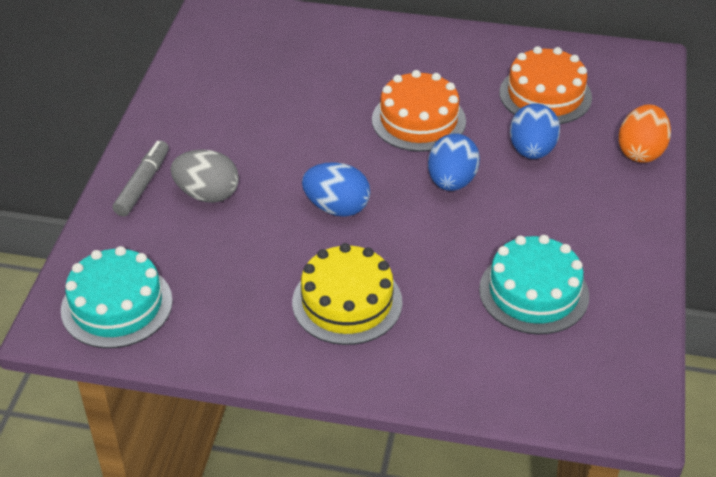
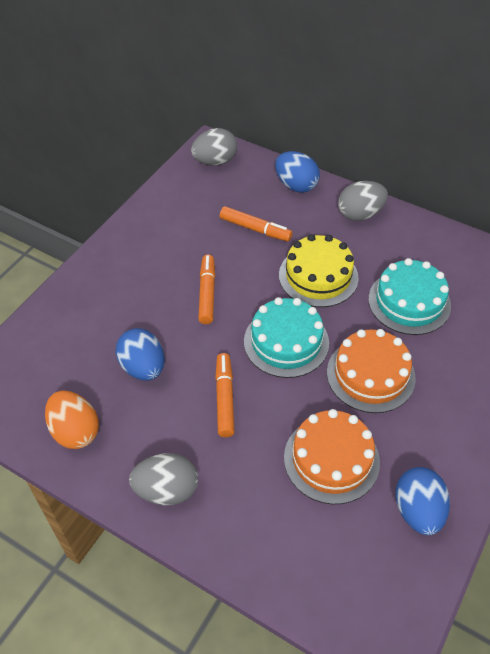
grey egg: 1 -> 3
grey marker: 1 -> 0
orange marker: 0 -> 3

